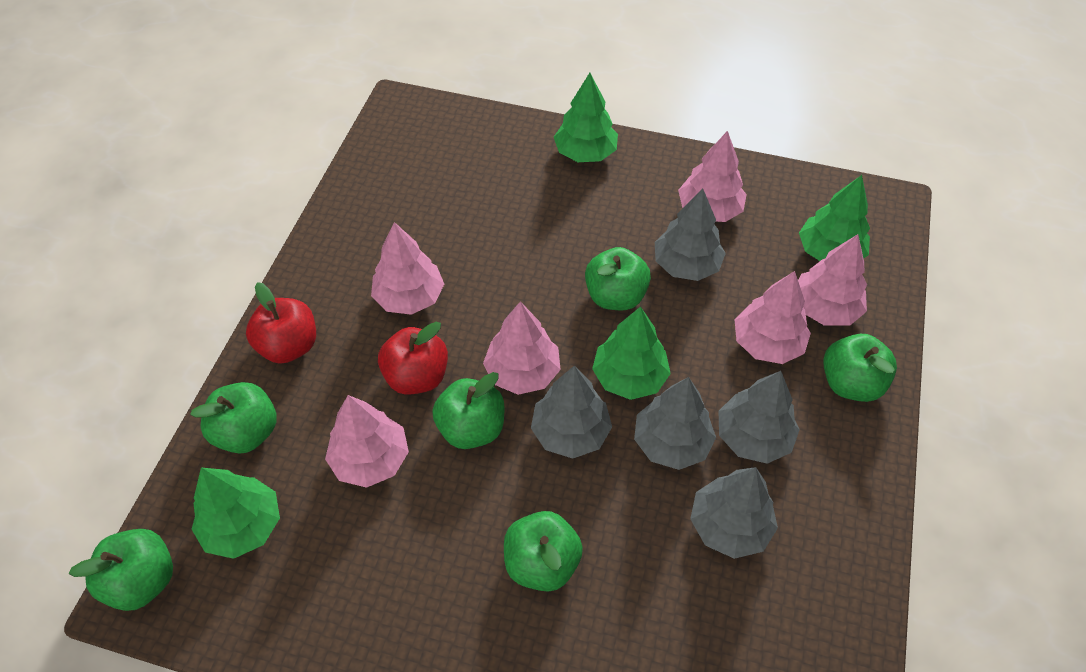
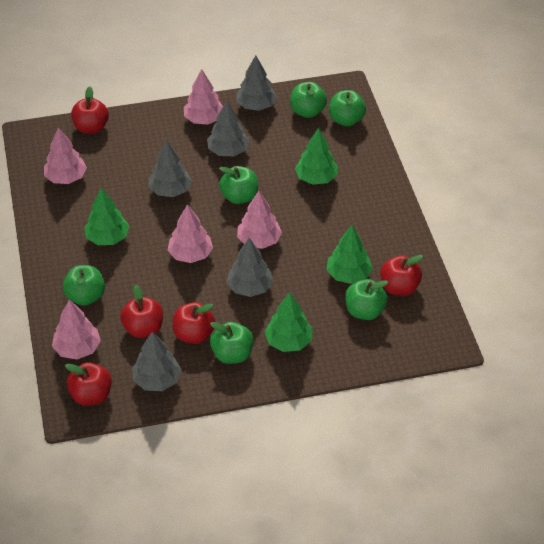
pink tree: 6 -> 5
red apple: 2 -> 5

